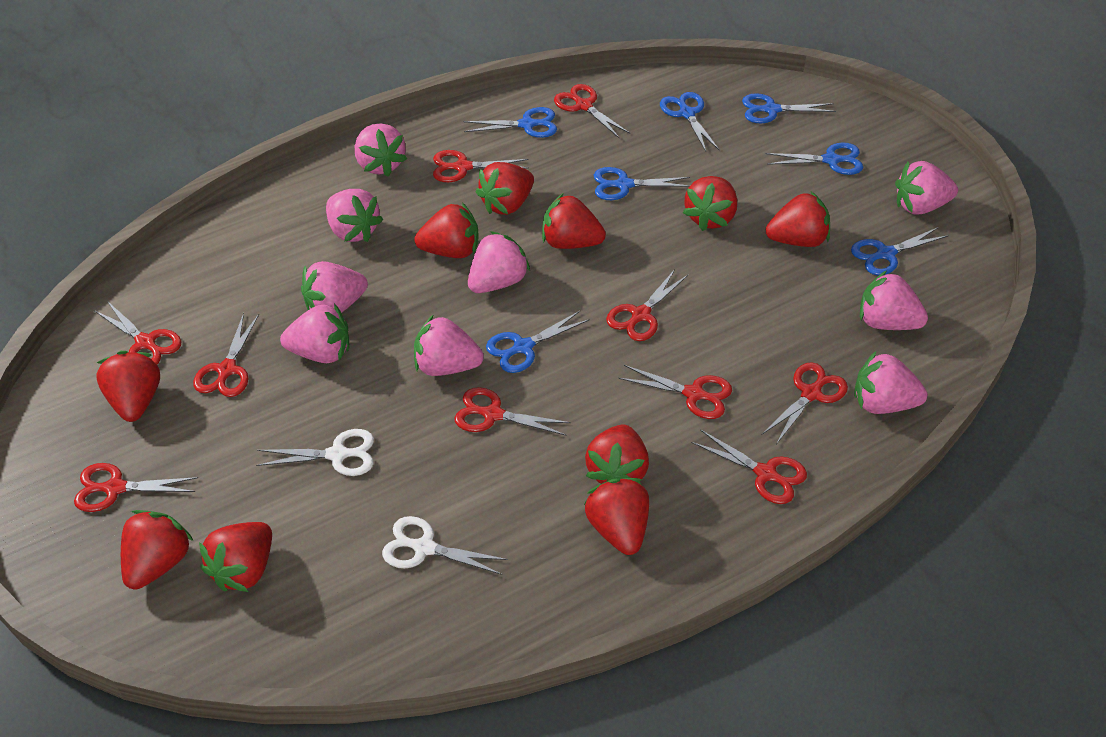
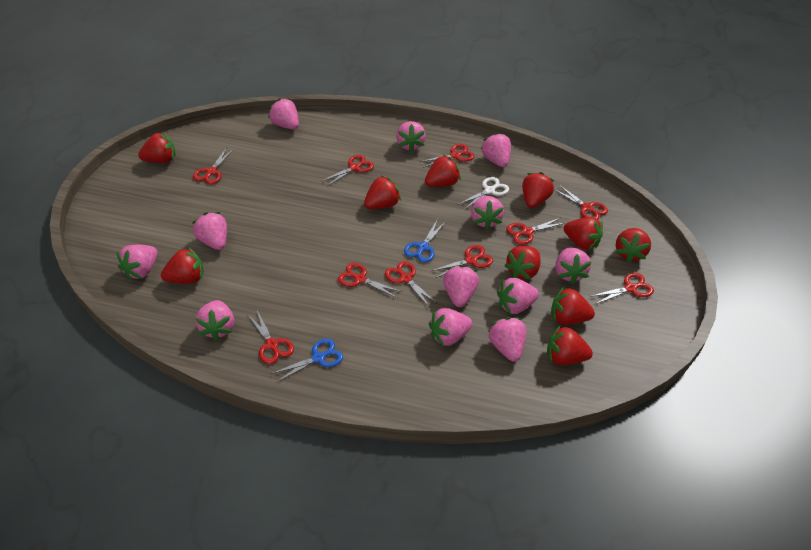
blue scissors: 7 -> 2
pink strawberry: 9 -> 12
white scissors: 2 -> 1

